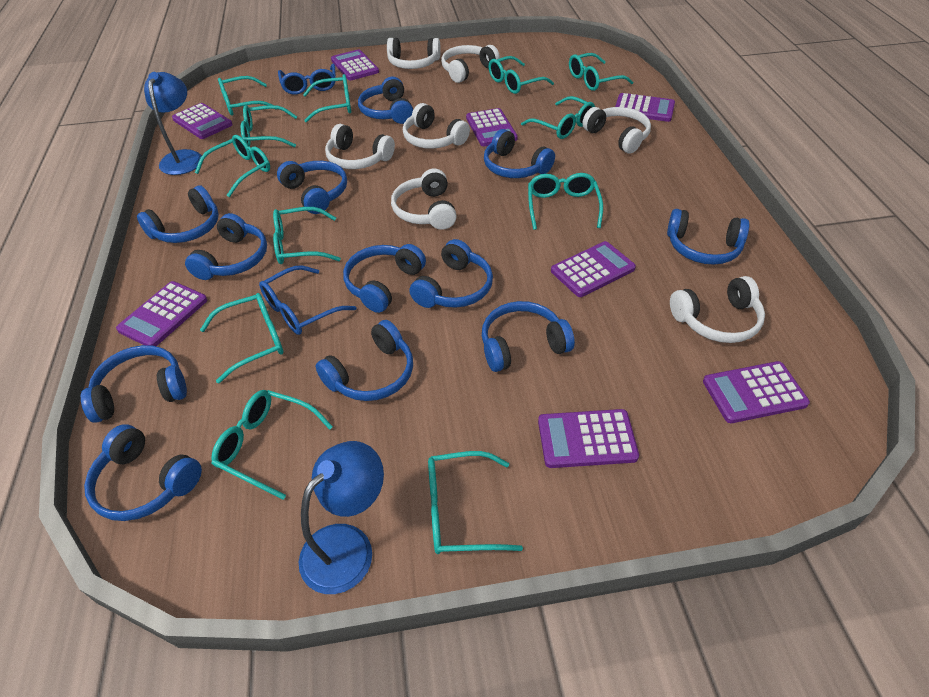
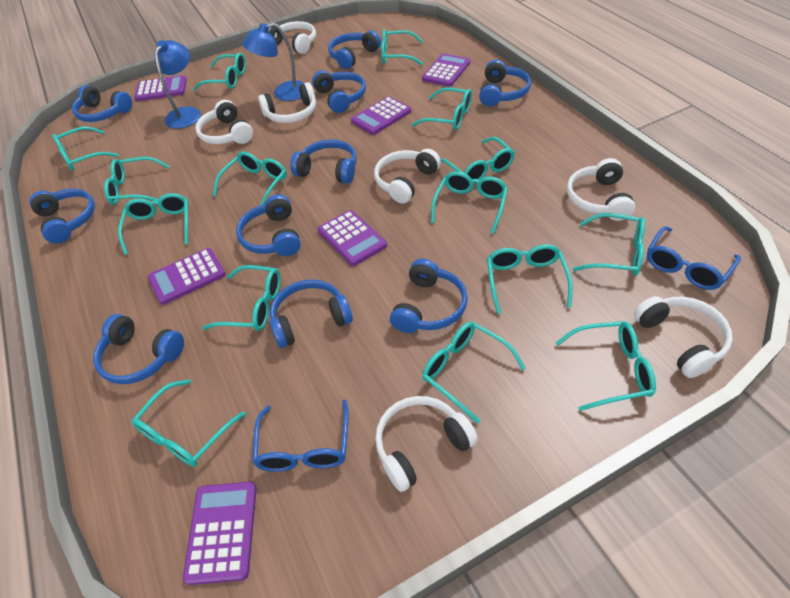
blue headphones: 12 -> 10
purple calculator: 8 -> 6
turquoise glasses: 12 -> 15

